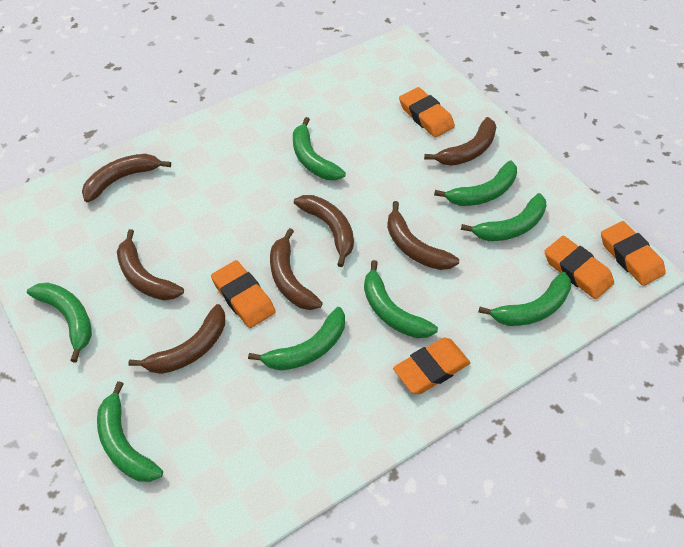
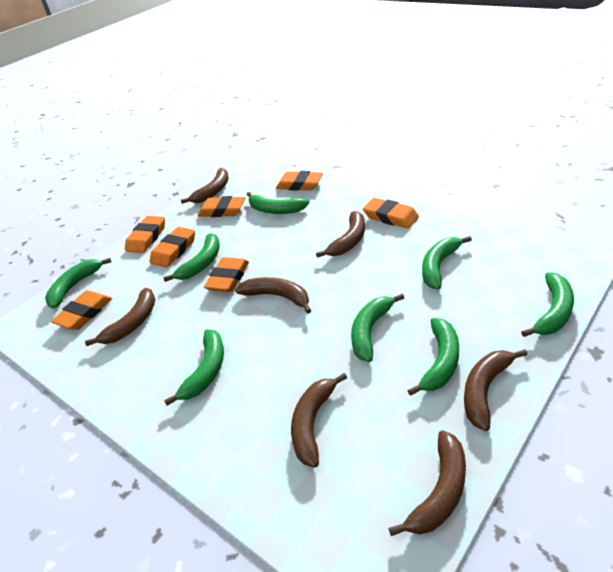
orange eraser: 5 -> 7

